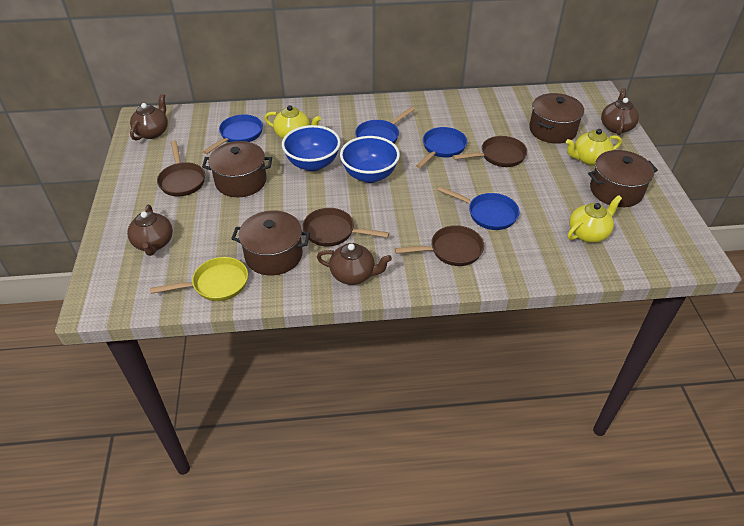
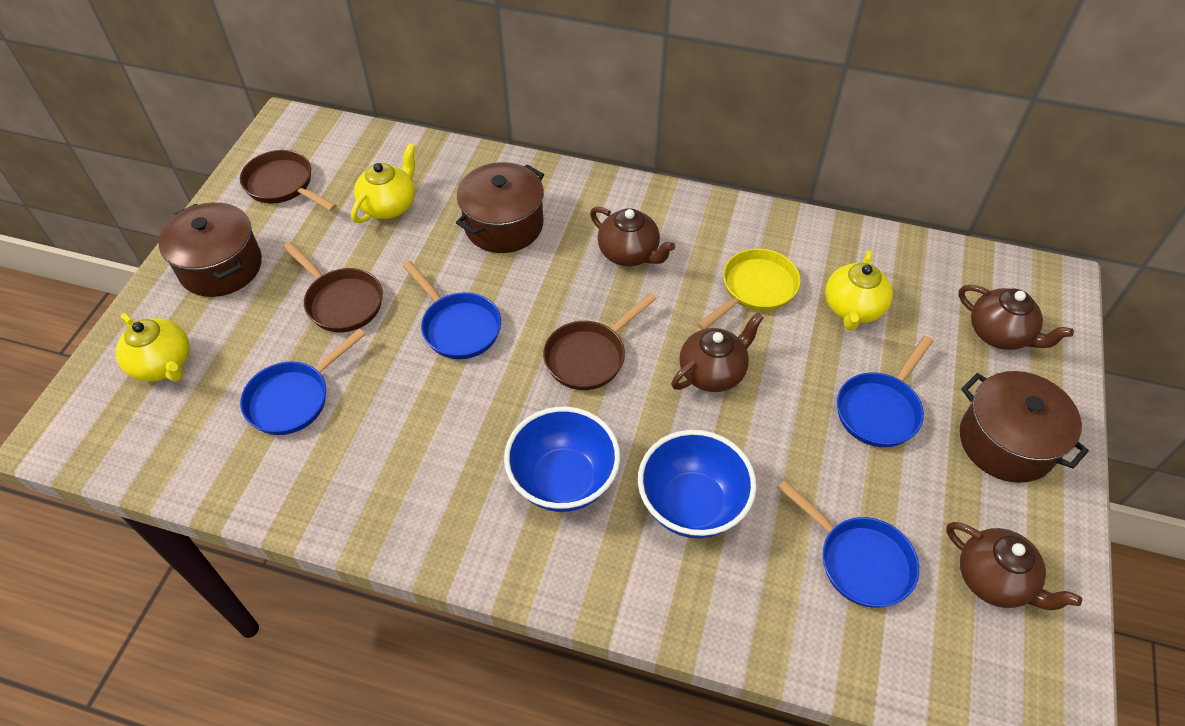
brown pan: 4 -> 3
brown pot: 4 -> 3

